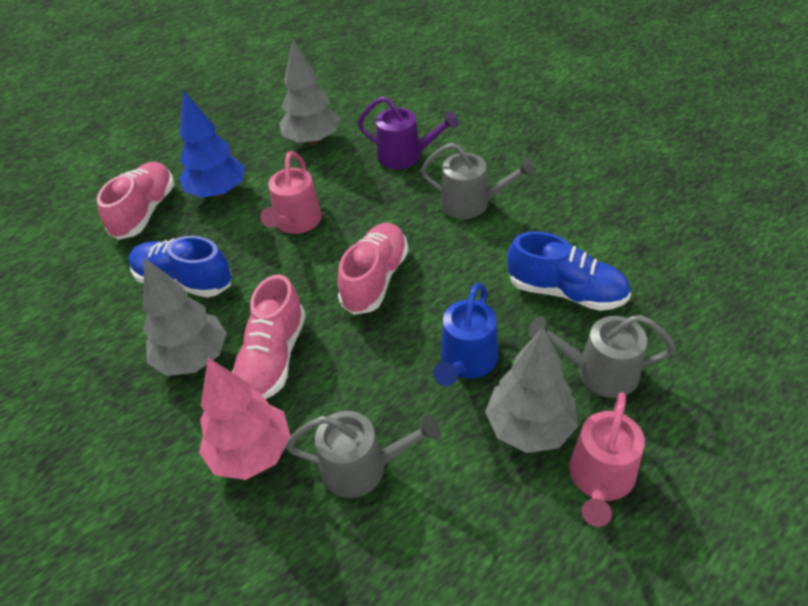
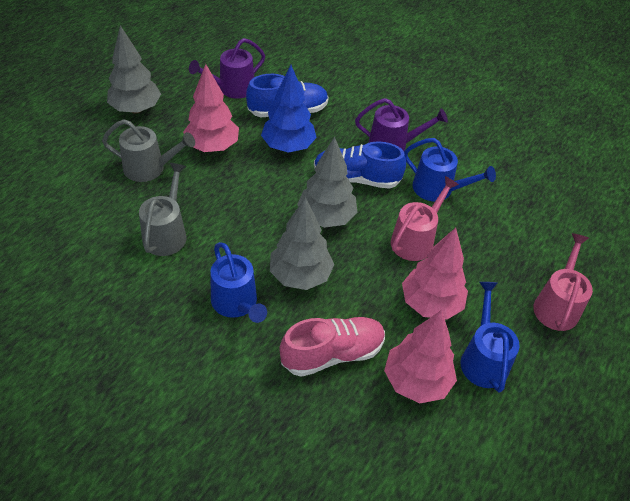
blue watering can: 1 -> 3
grey watering can: 3 -> 2
pink shoe: 3 -> 1
pink tree: 1 -> 3
purple watering can: 1 -> 2

